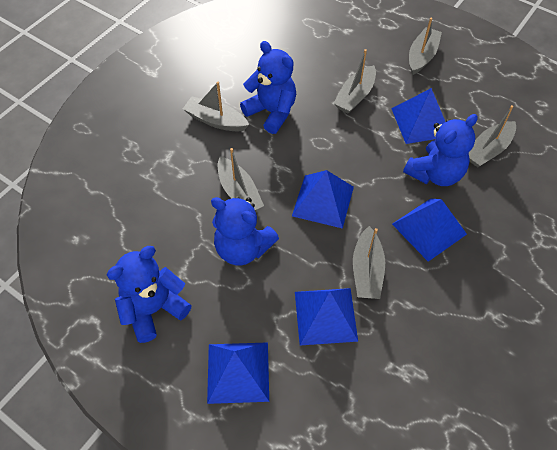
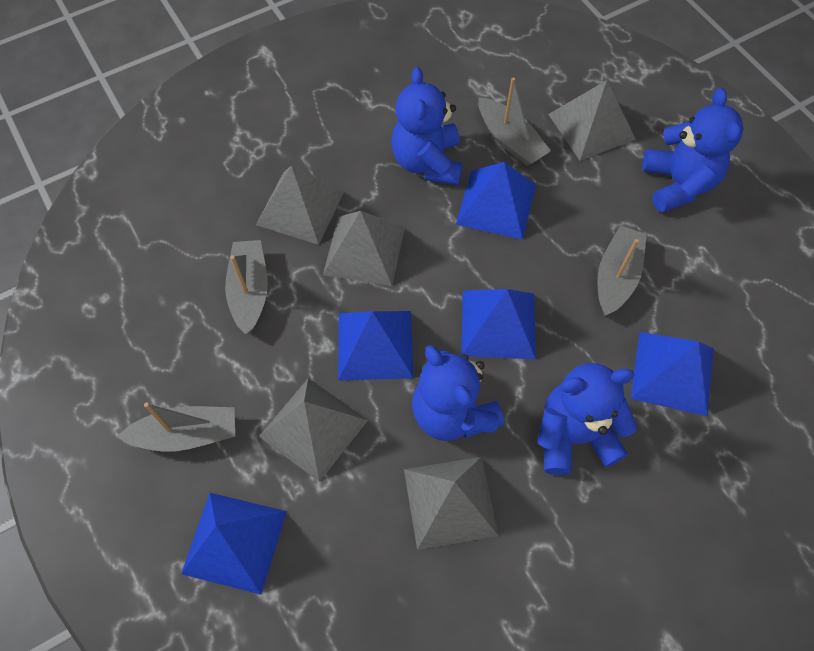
grey boat: 6 -> 4
grey pyramid: 0 -> 5

